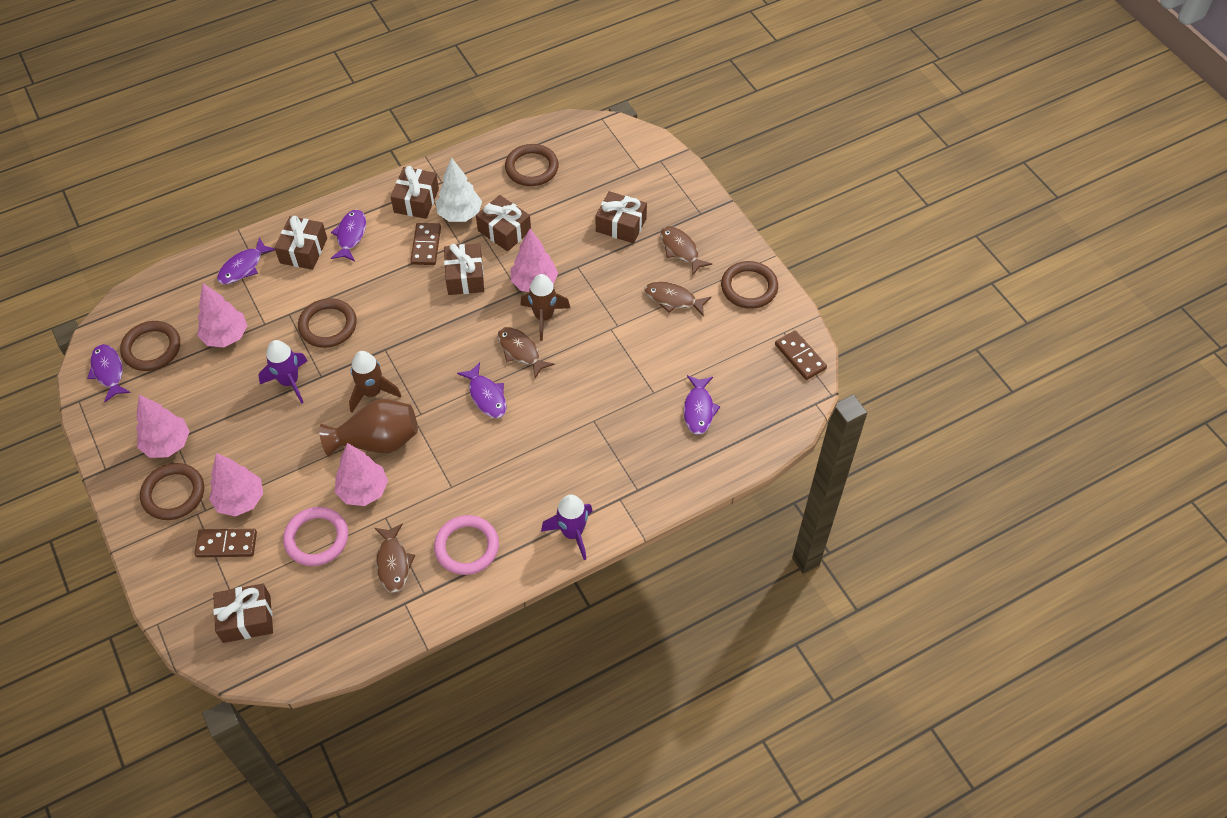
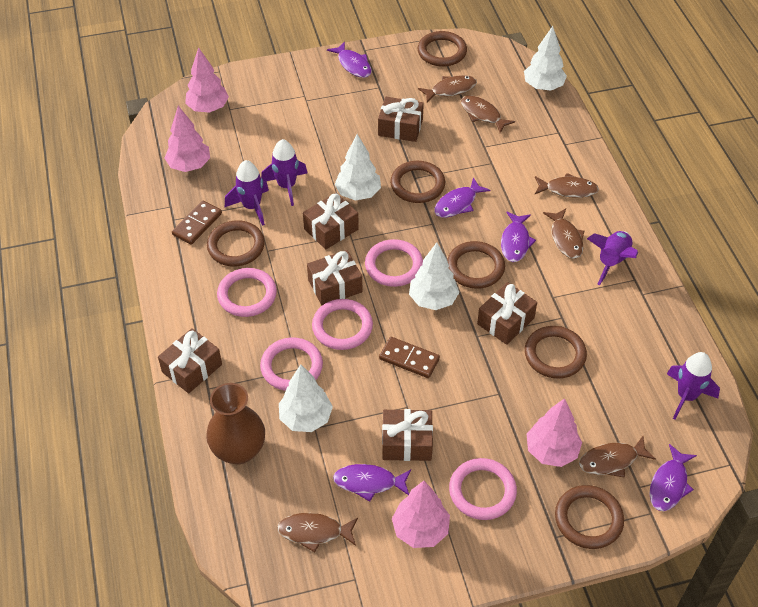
brown domino: 3 -> 2
brown fish: 4 -> 6
brown ring: 5 -> 6
brown rocket: 2 -> 0
pink ring: 2 -> 5
pink tree: 5 -> 4
purple rocket: 2 -> 4
white tree: 1 -> 4

